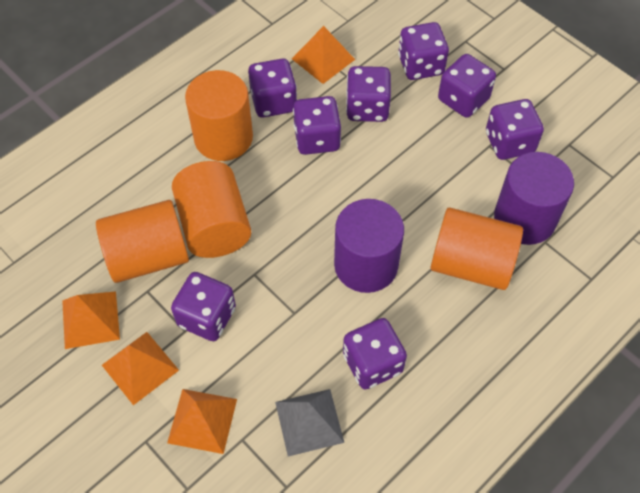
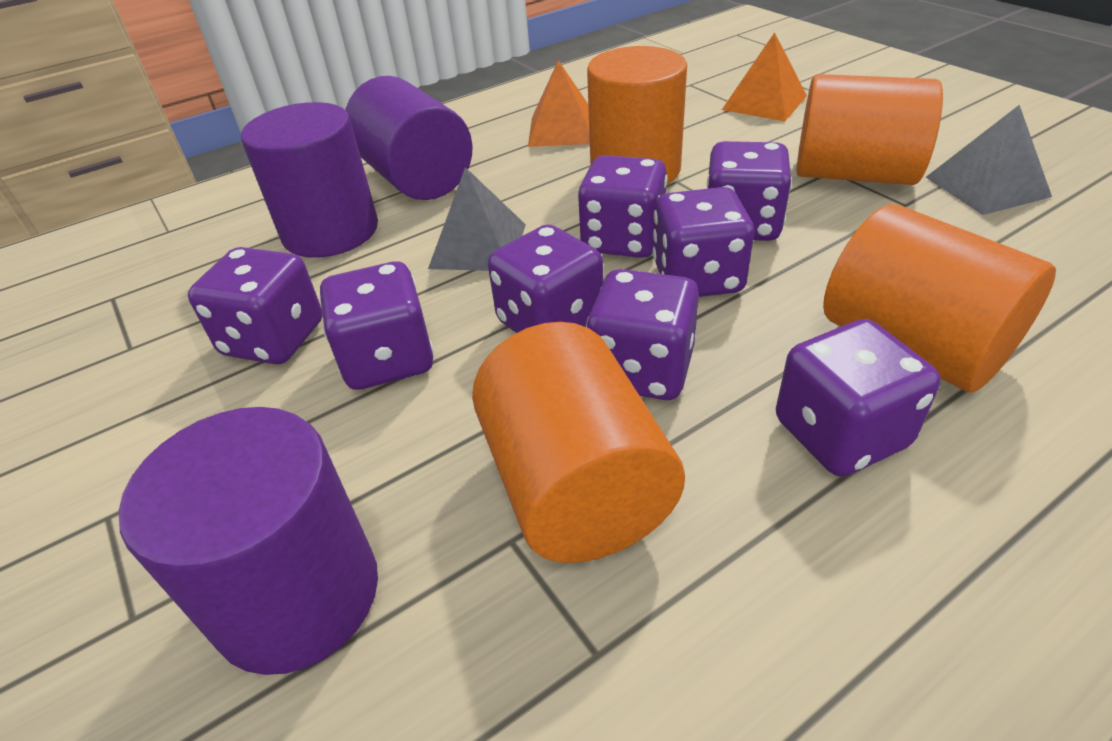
grey pyramid: 1 -> 2
orange pyramid: 4 -> 2
purple cylinder: 2 -> 3

